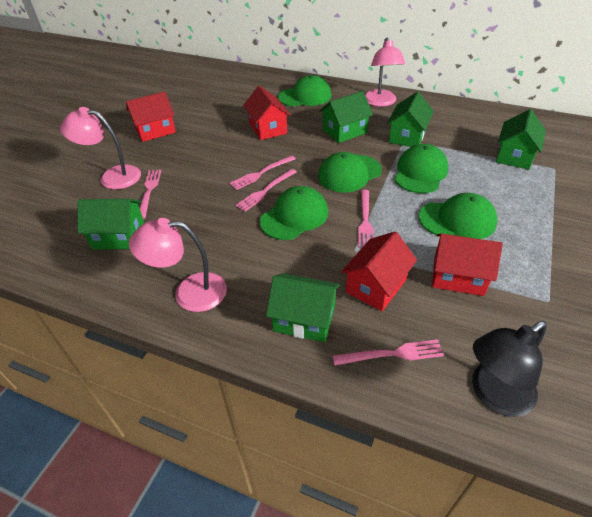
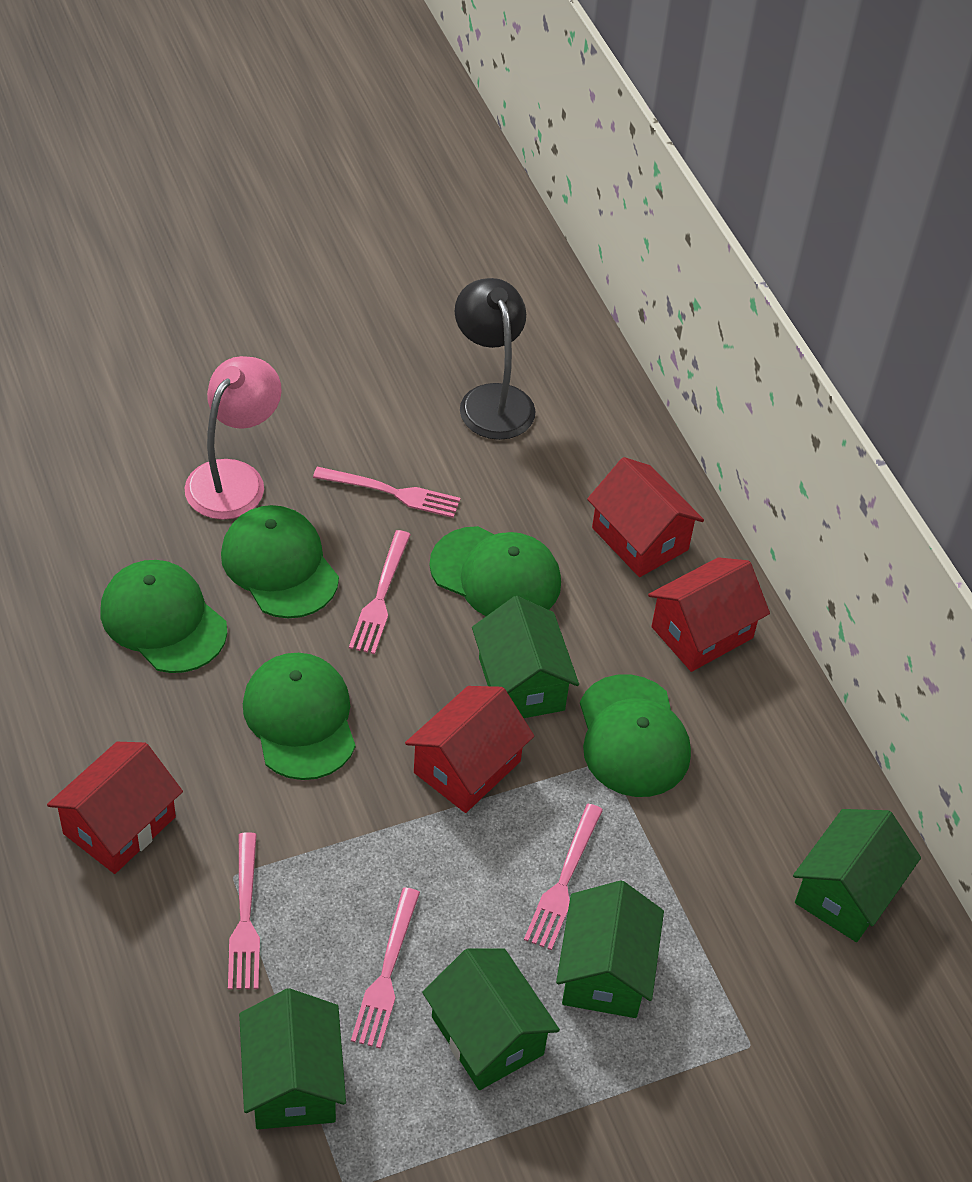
pink lamp: 3 -> 1

